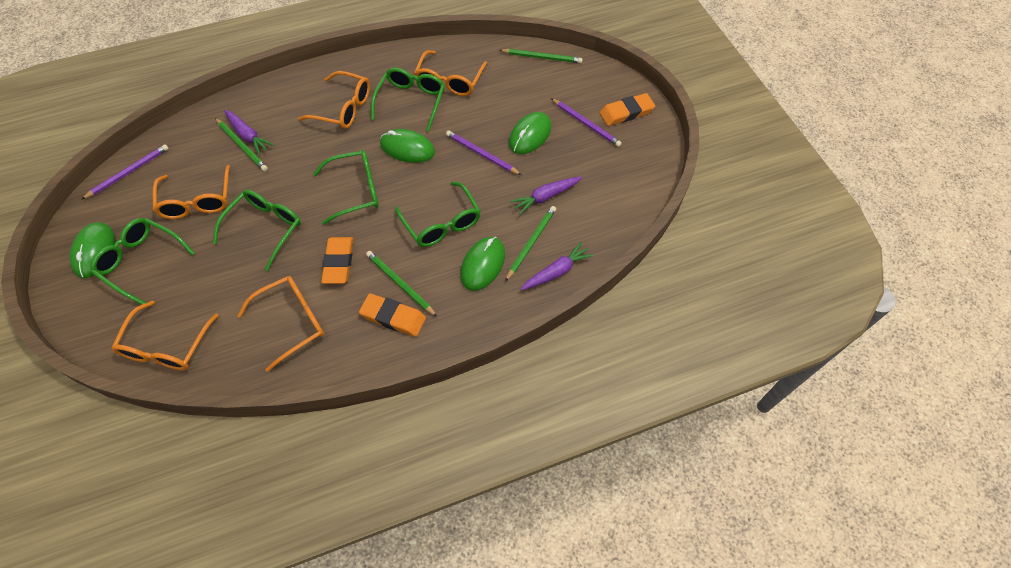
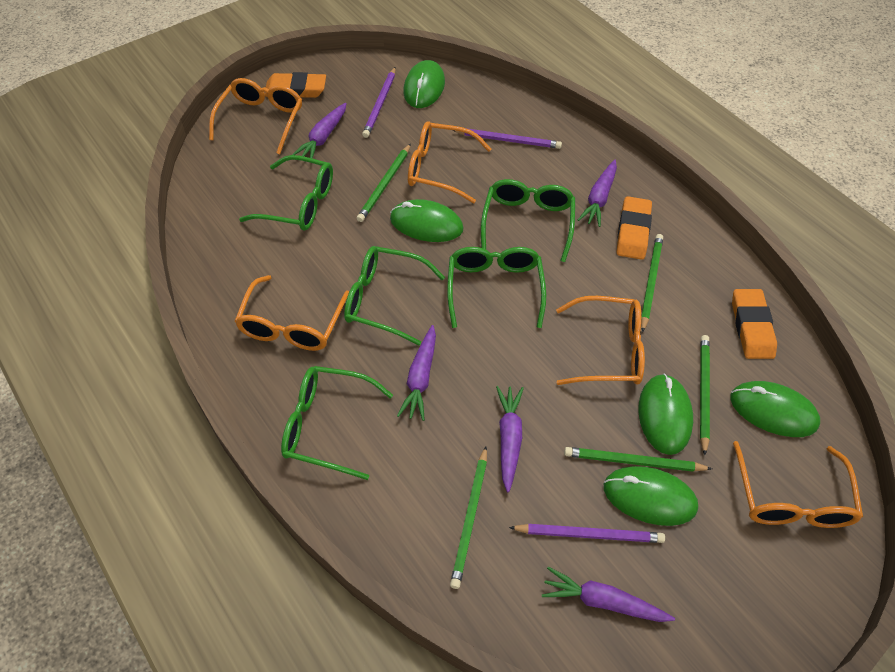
green mouse: 4 -> 5
green pencil: 4 -> 5
purple carrot: 3 -> 5

